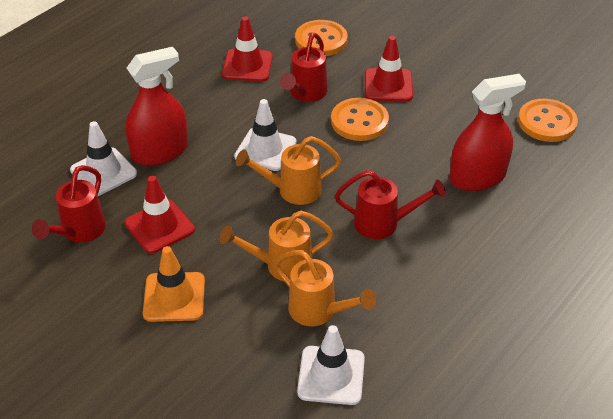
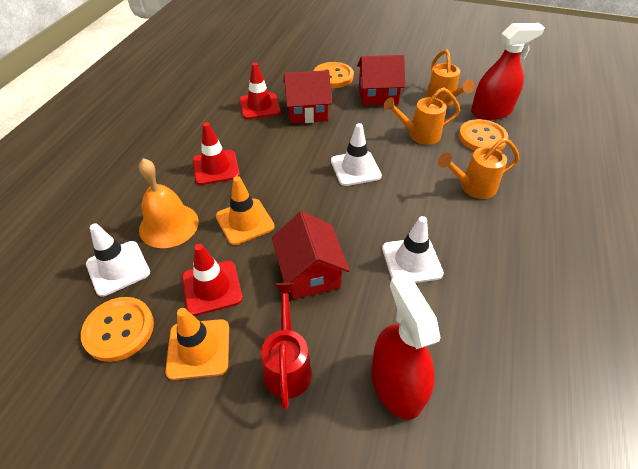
orange bell: 0 -> 1
orange traffic cone: 1 -> 2
red house: 0 -> 3
red watering can: 3 -> 1

